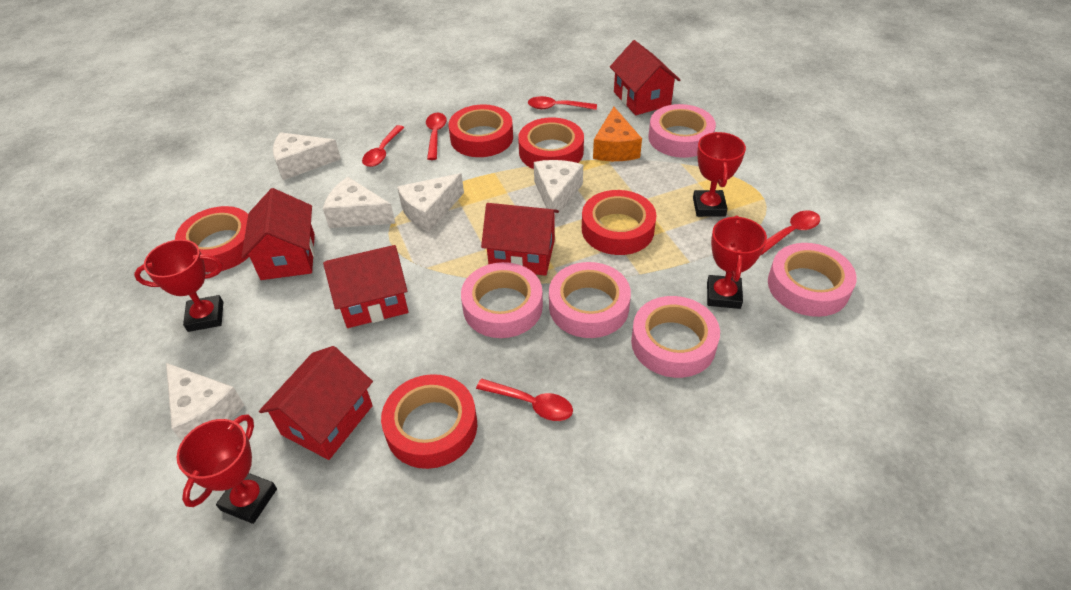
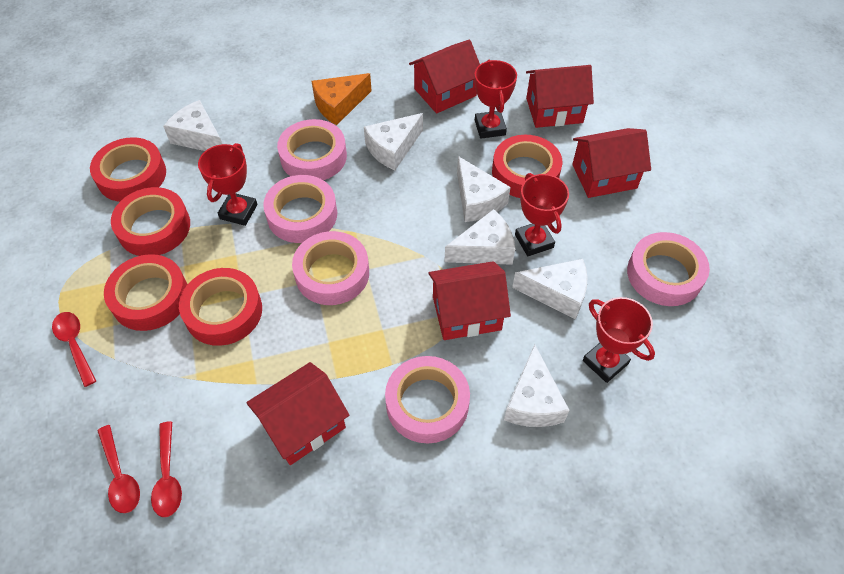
red spoon: 5 -> 3
white cheese: 5 -> 6

